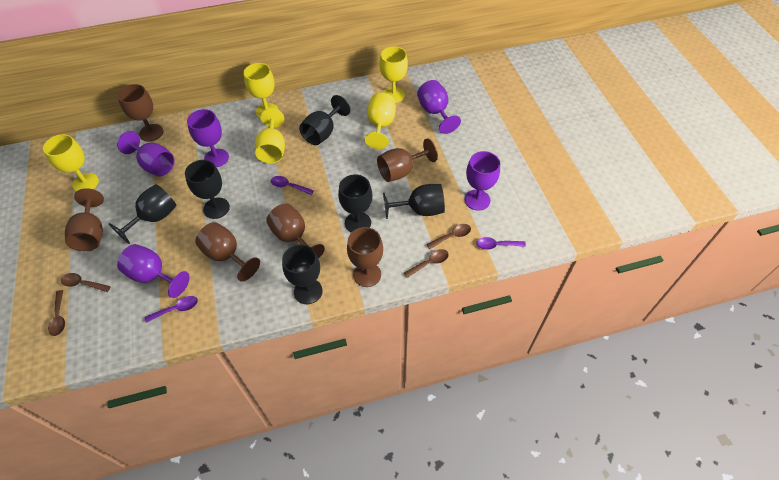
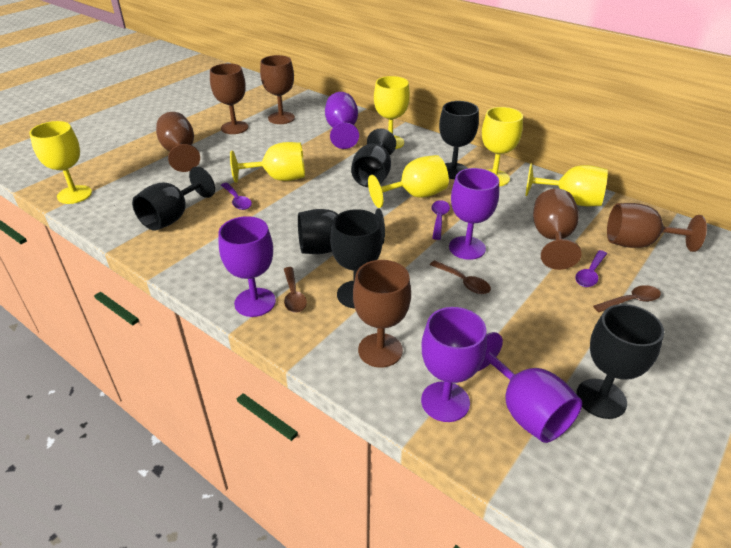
brown spoon: 4 -> 3
yellow goblet: 5 -> 6

